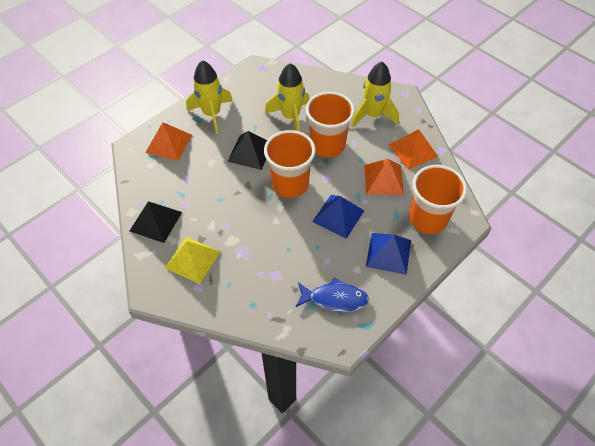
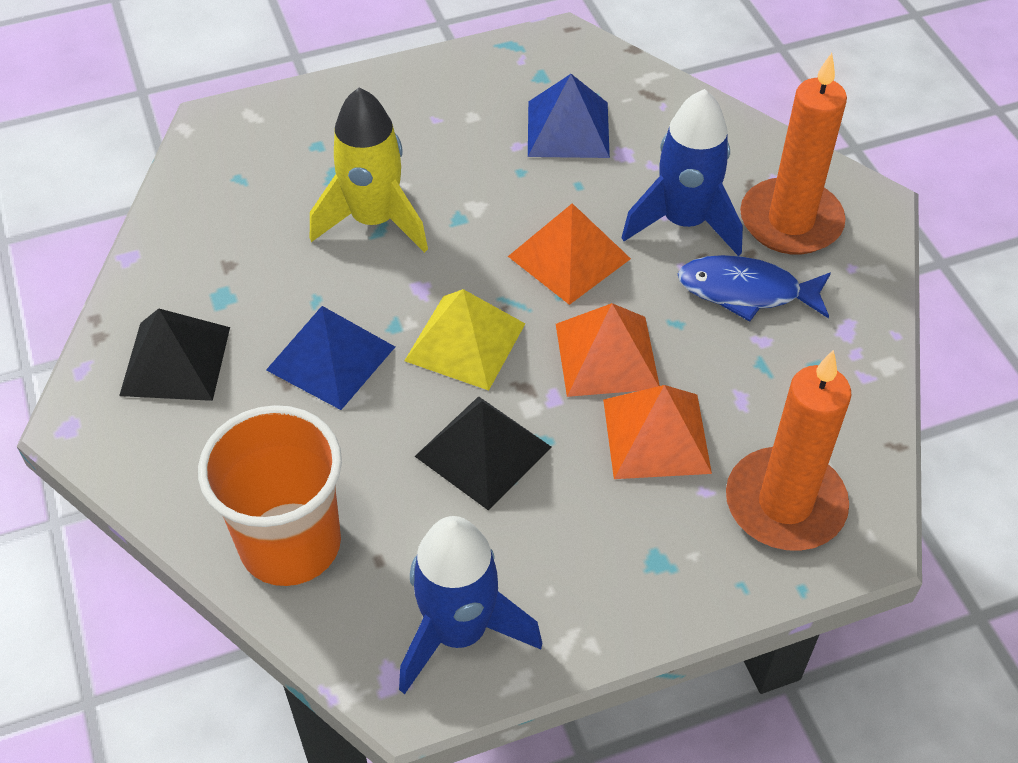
blue rocket: 0 -> 2
orange candle: 0 -> 2
orange cup: 3 -> 1
yellow rocket: 3 -> 1

